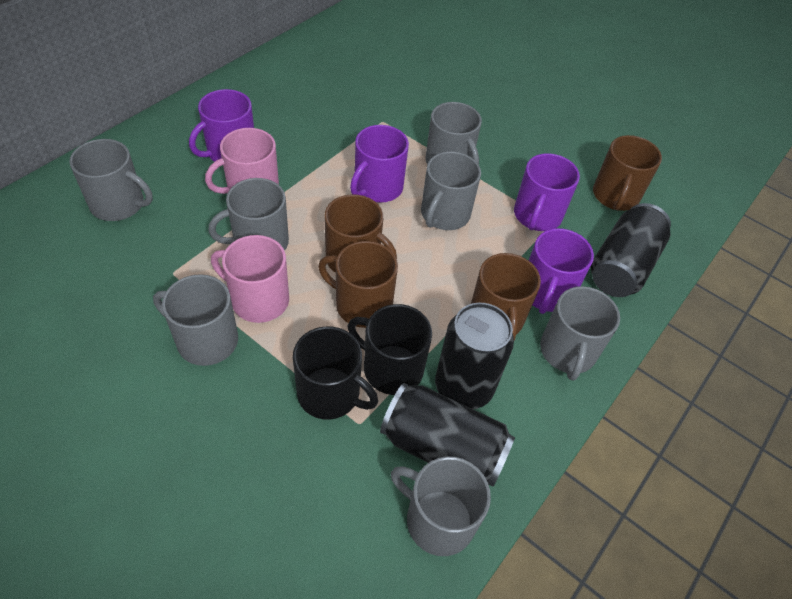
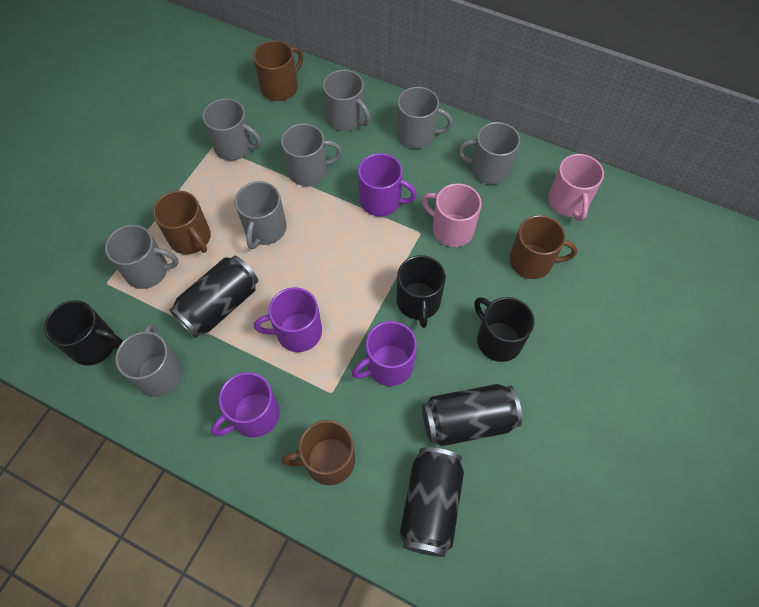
black mug: 2 -> 3
grey mug: 7 -> 8

